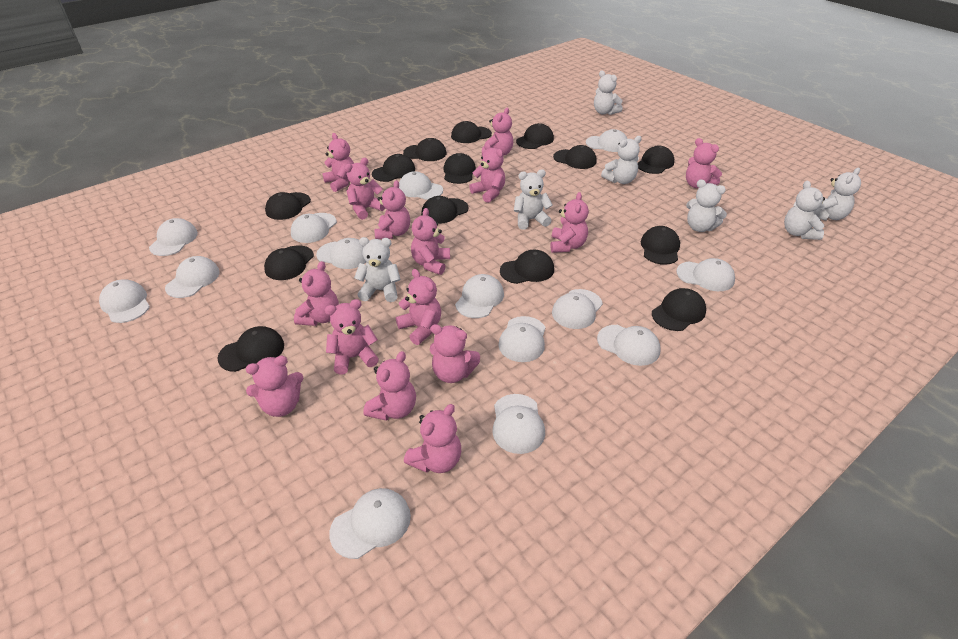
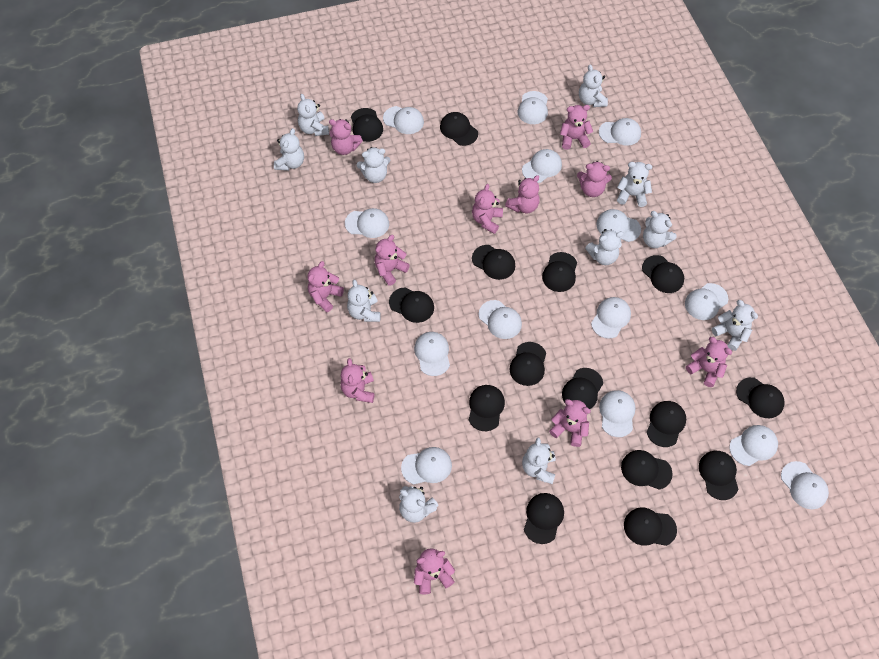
black cap: 14 -> 15
pink teddy bear: 15 -> 11
white teddy bear: 7 -> 11

